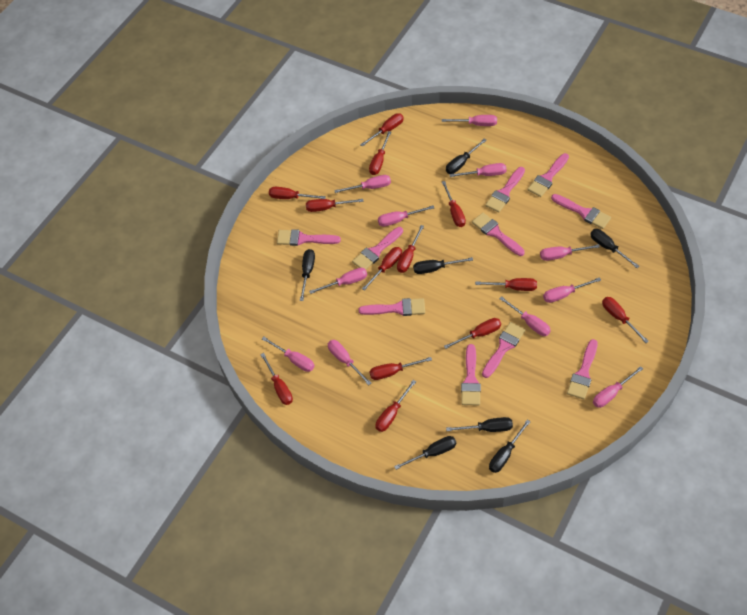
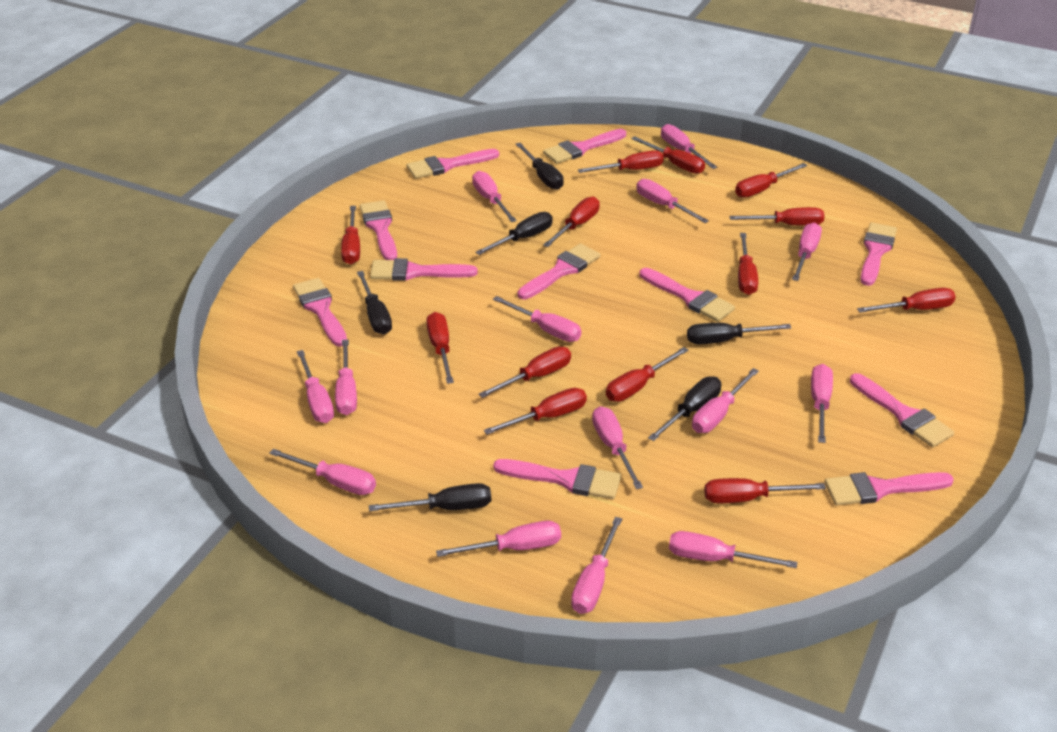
black screwdriver: 7 -> 6
pink brush: 10 -> 11
pink screwdriver: 11 -> 14

